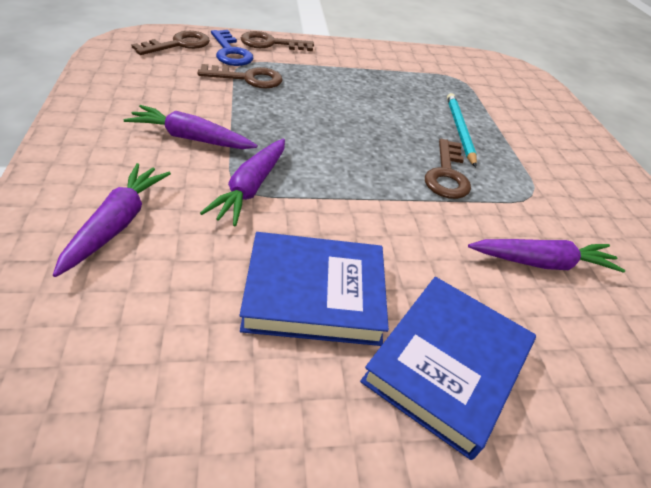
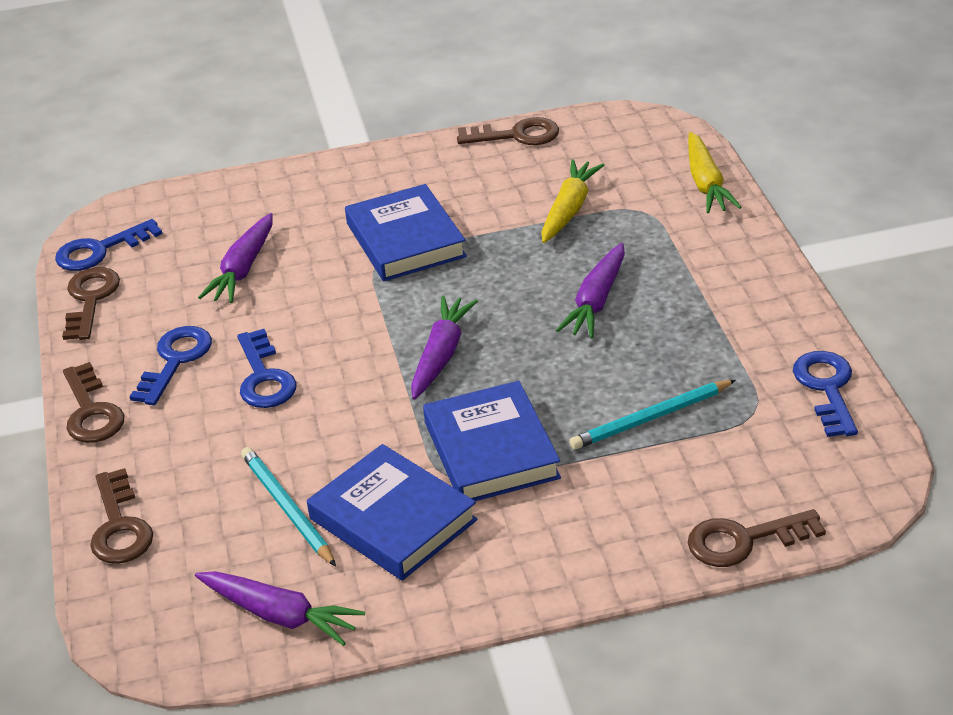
blue book: 2 -> 3
blue key: 1 -> 4
brown key: 4 -> 5
turquoise pencil: 1 -> 2
yellow carrot: 0 -> 2

